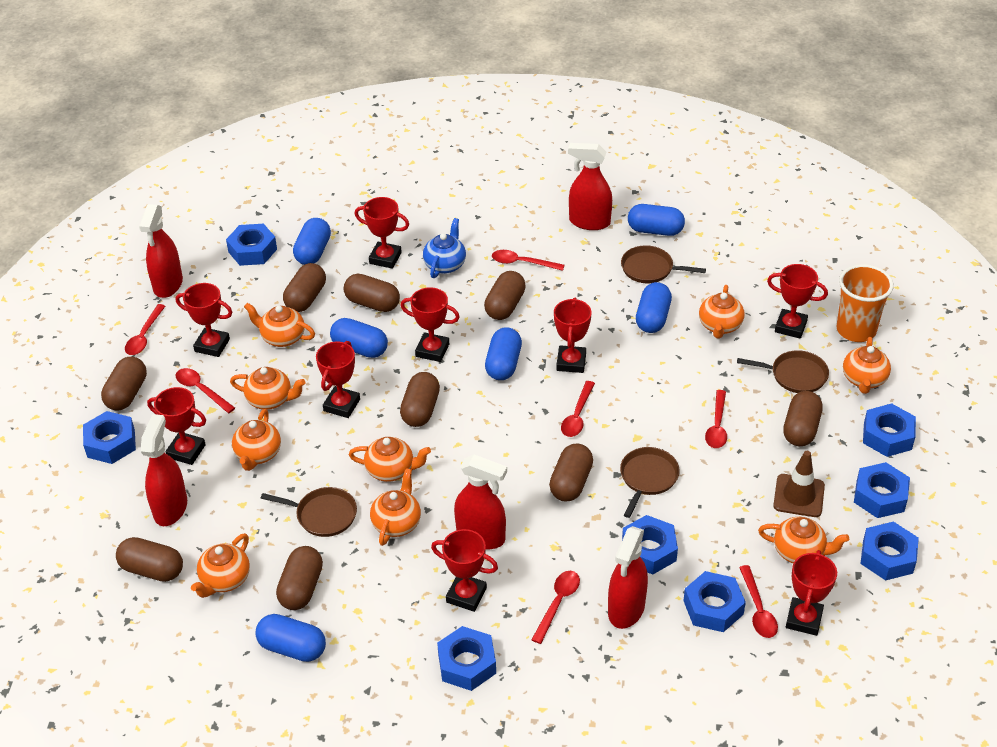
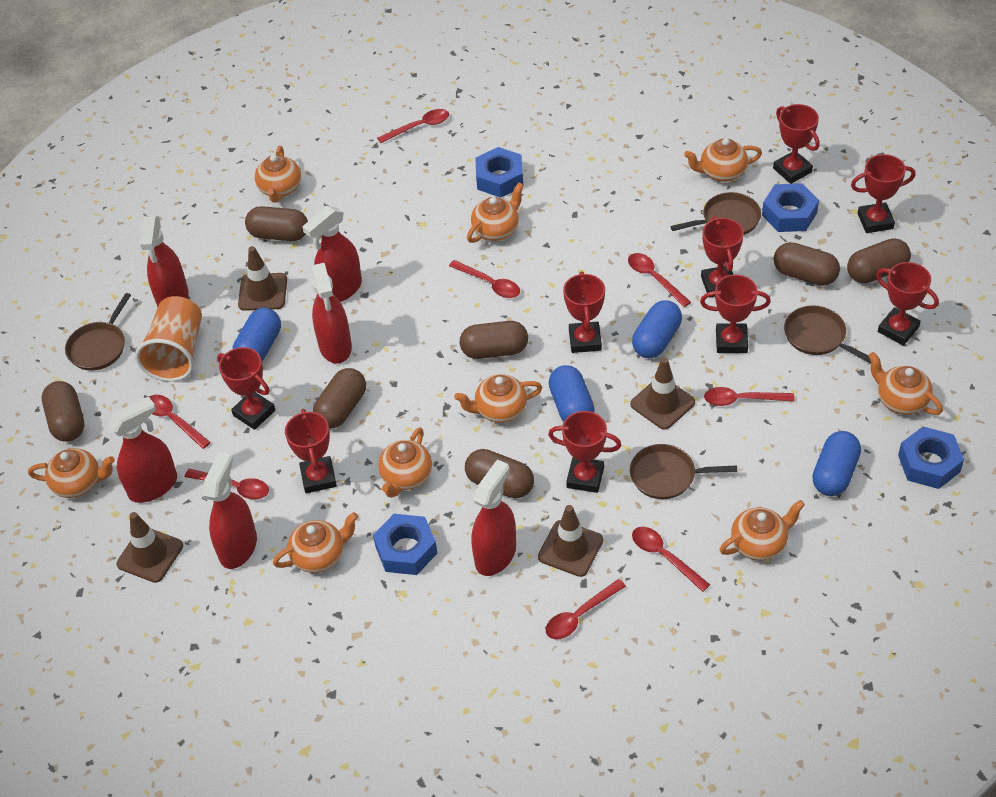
blue capsule: 6 -> 4
blue nut: 8 -> 4
blue teapot: 1 -> 0
brown capsule: 9 -> 7
brown traffic cone: 1 -> 4
red spoon: 7 -> 8
red spray bottle: 5 -> 6

